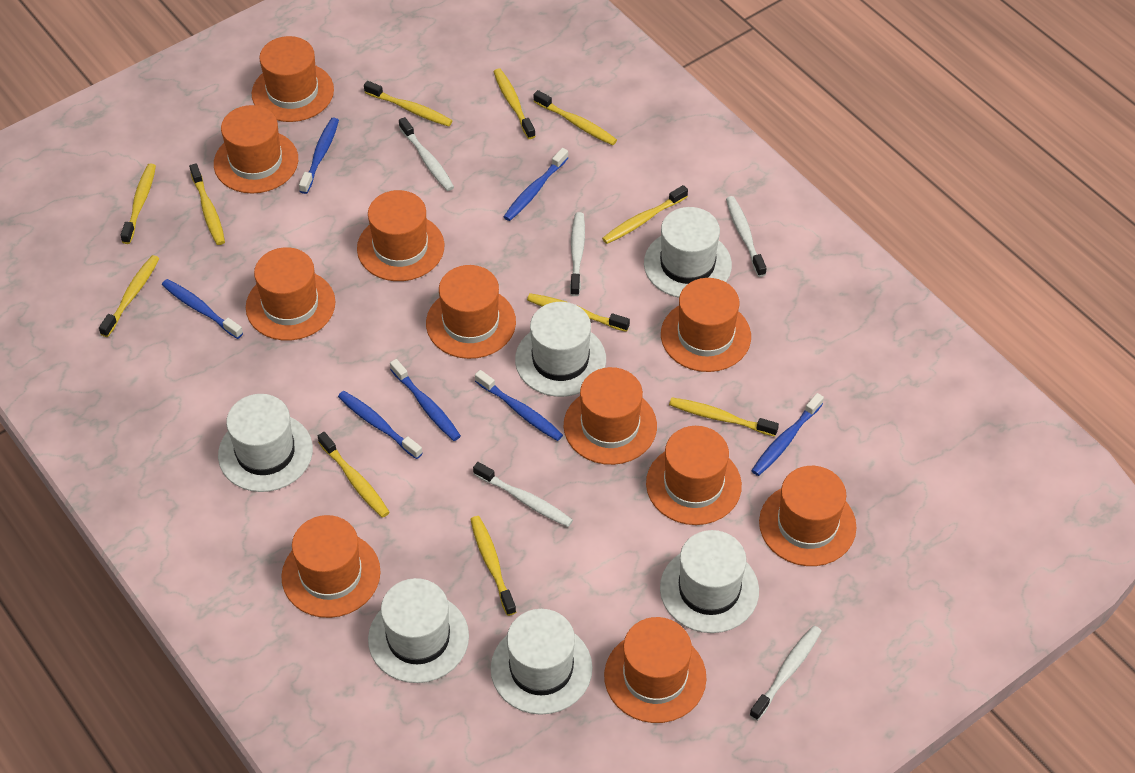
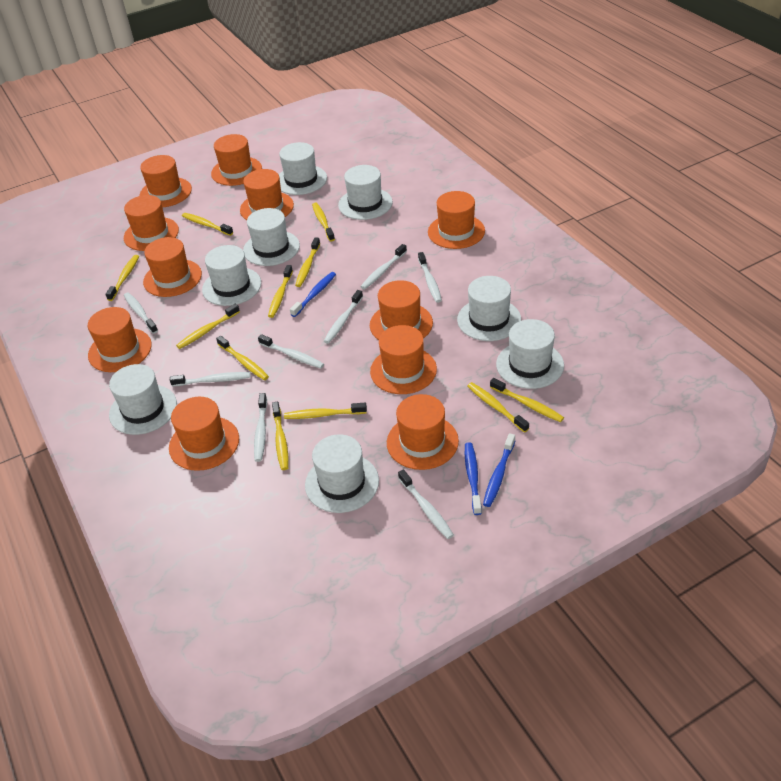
blue toothbrush: 7 -> 3
white hat: 6 -> 8
white toothbrush: 5 -> 8

